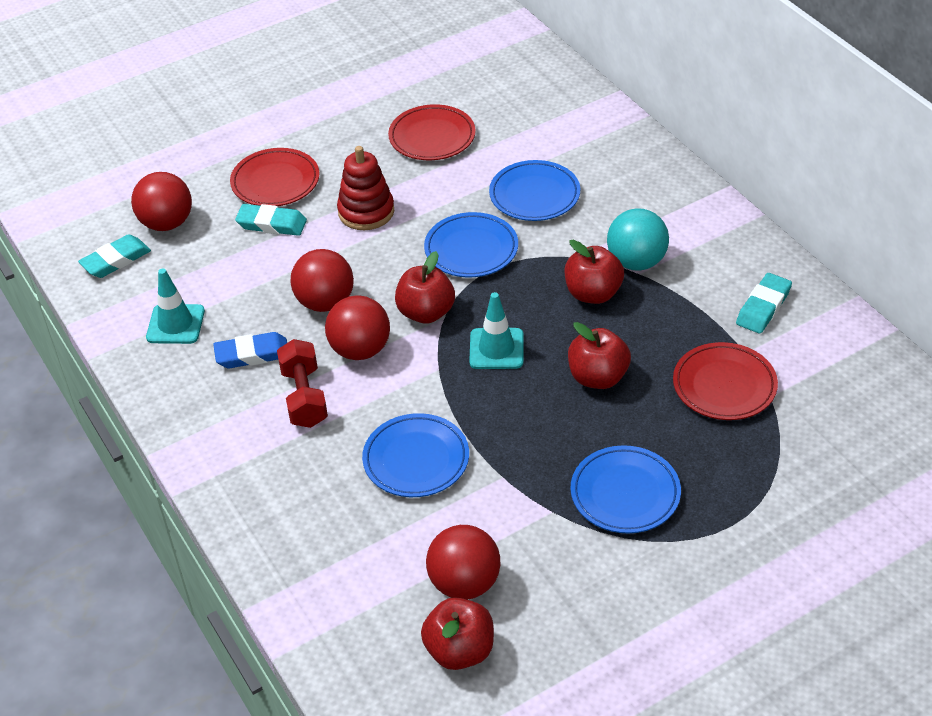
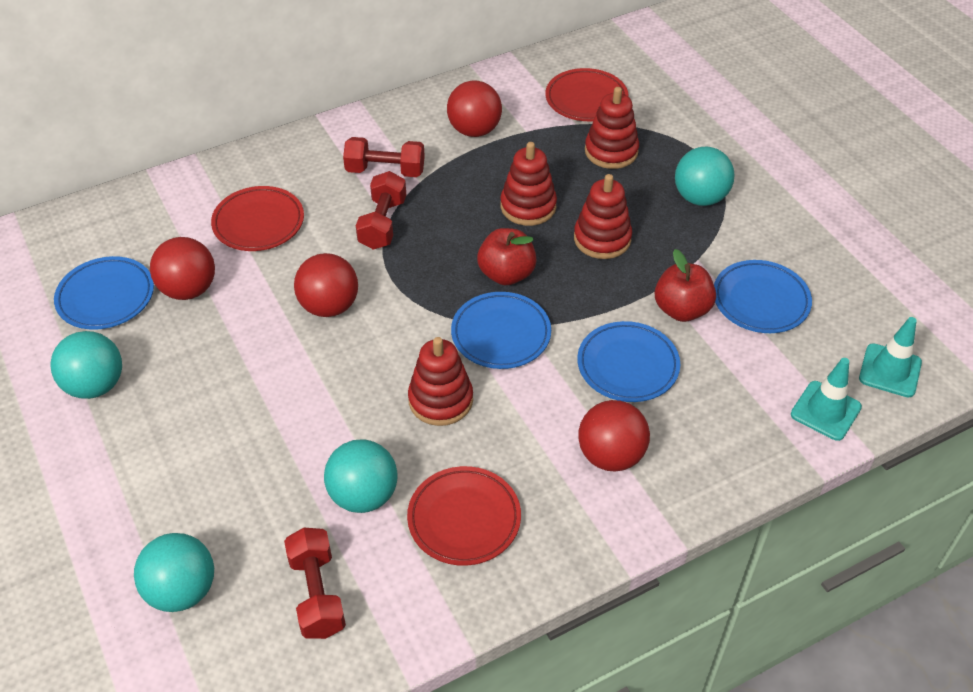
blue eraser: 1 -> 0
red apple: 4 -> 2
red dumbbell: 1 -> 3
red stacking toy: 1 -> 4
turquoise ball: 1 -> 4
turquoise eraser: 3 -> 0

